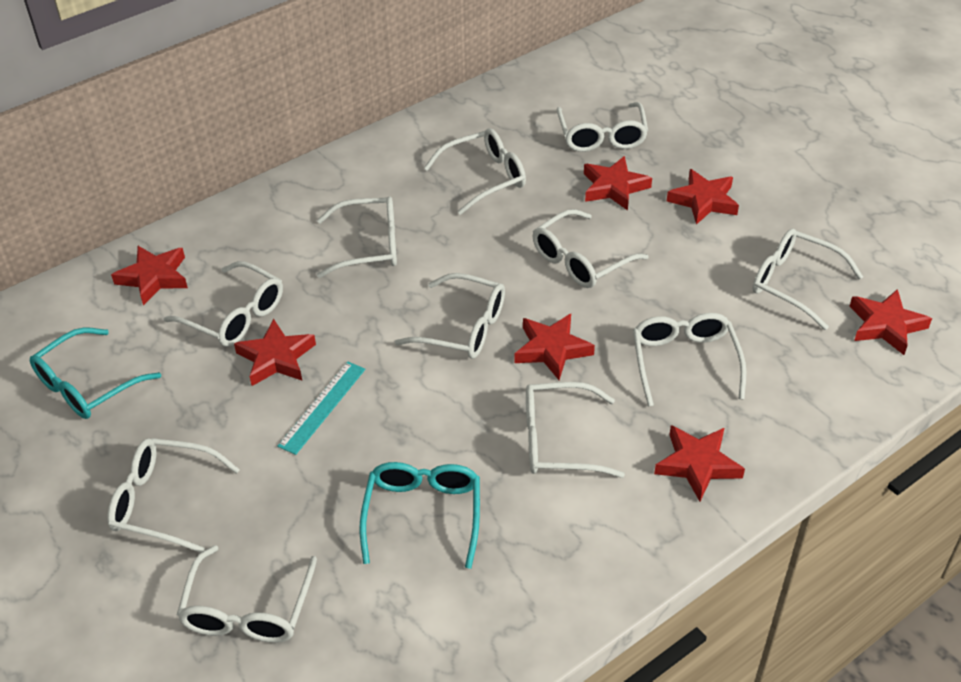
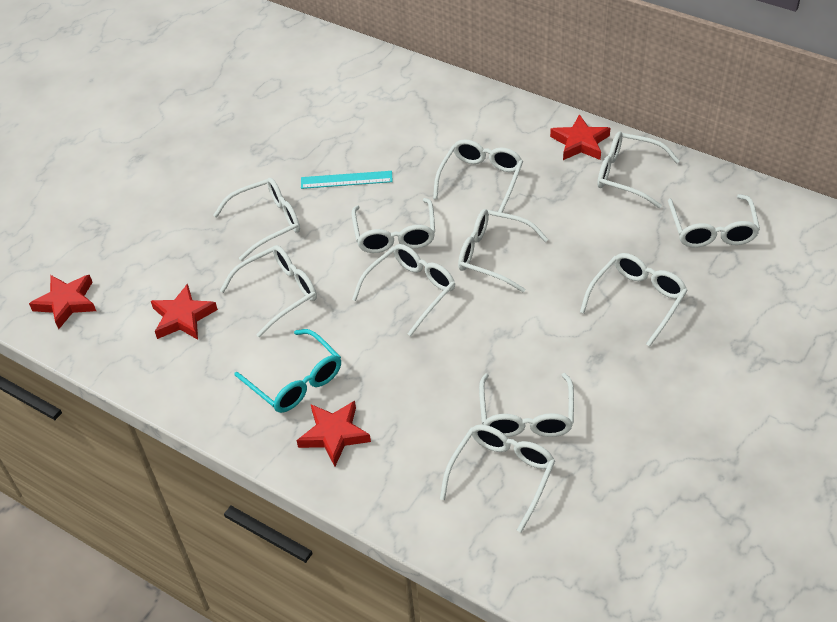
red star: 7 -> 4
turquoise glasses: 2 -> 1

